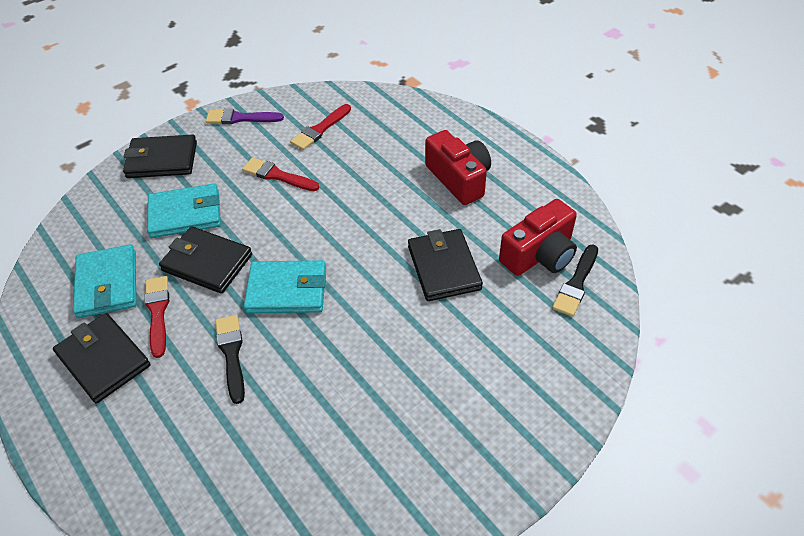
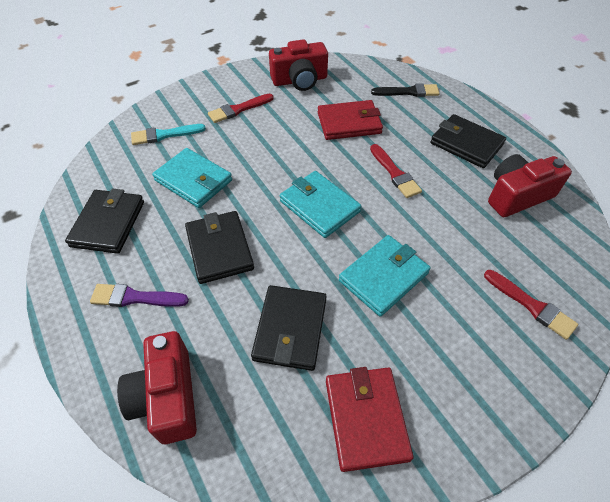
black brush: 2 -> 1
red camera: 2 -> 3
red wallet: 0 -> 2
turquoise brush: 0 -> 1

